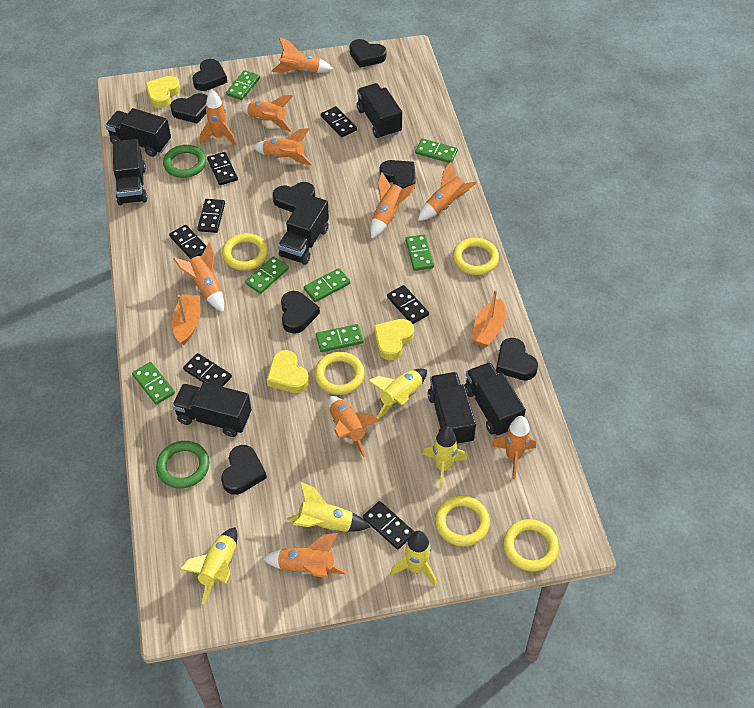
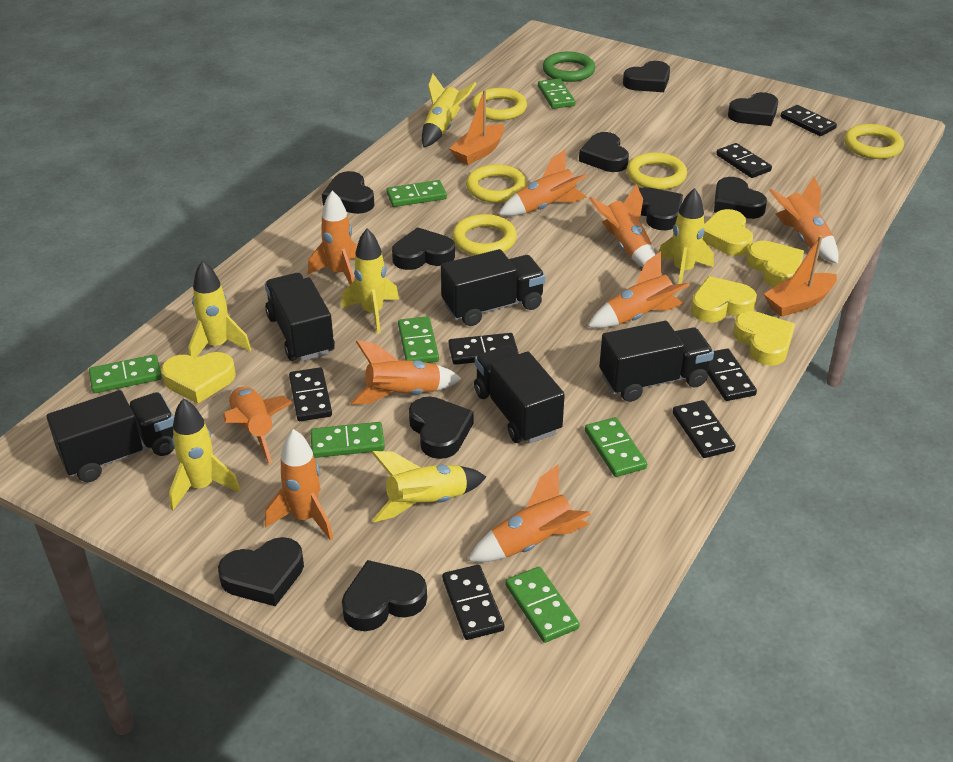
black heart: 8 -> 10
black truck: 7 -> 5
green ring: 2 -> 1
orange rocket: 10 -> 9
yellow heart: 3 -> 5
yellow rocket: 5 -> 6

